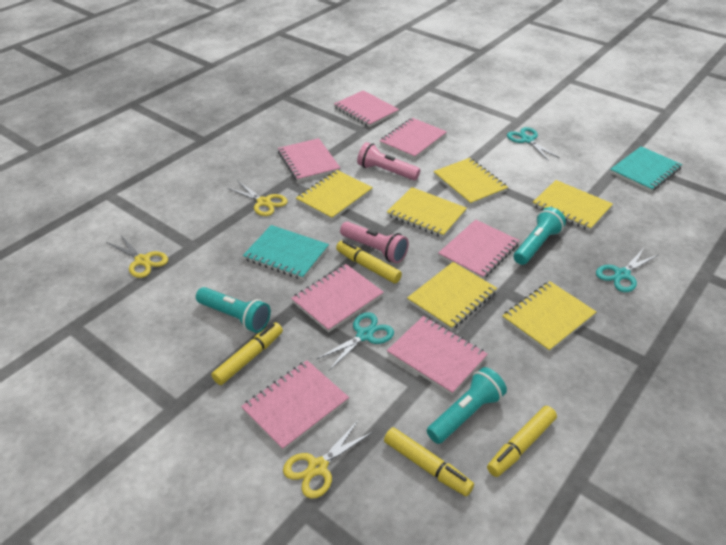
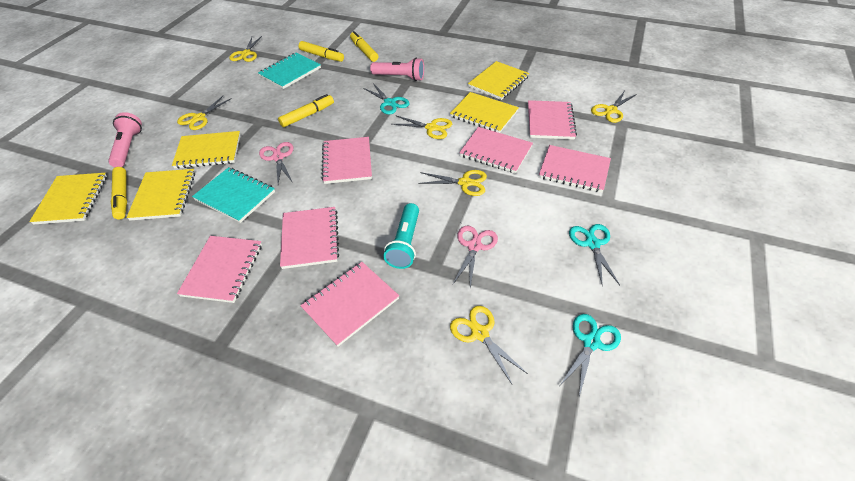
pink scissors: 0 -> 2
turquoise flashlight: 3 -> 1
yellow notebook: 6 -> 5
yellow scissors: 3 -> 6

